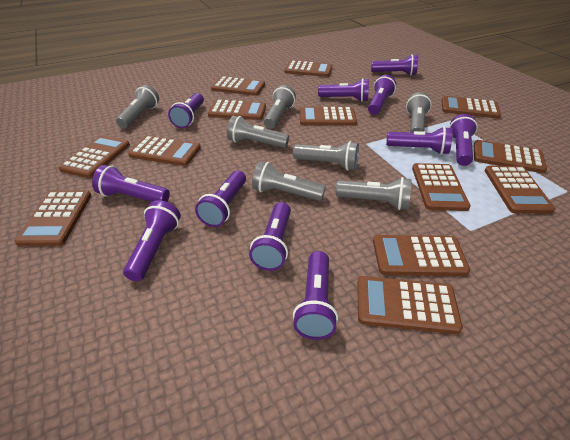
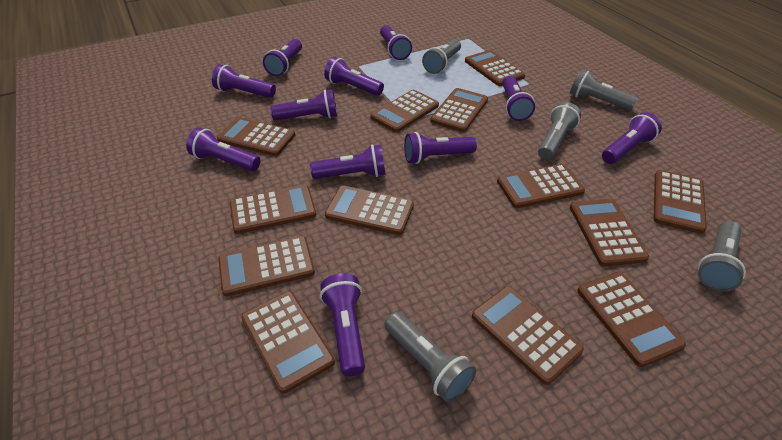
grey flashlight: 7 -> 5

